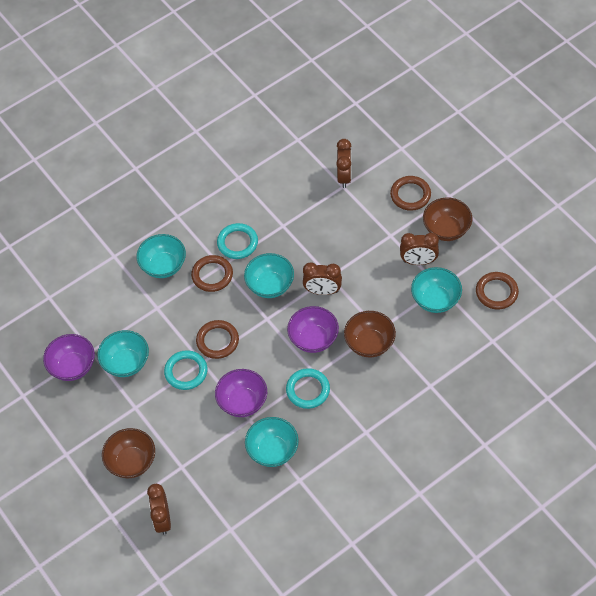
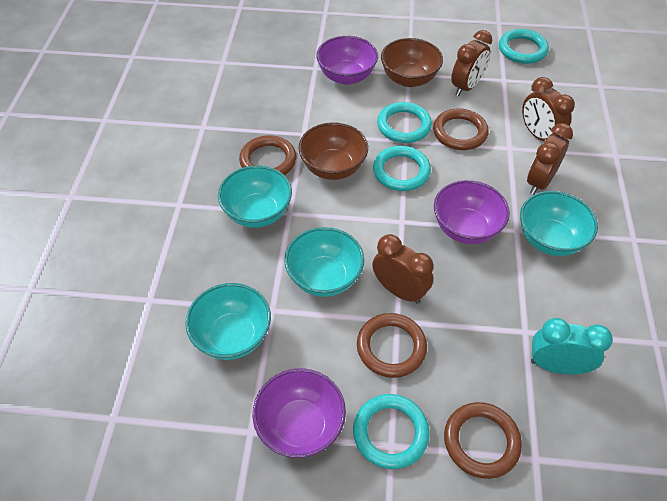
brown bowl: 3 -> 2
turquoise bowl: 5 -> 4
turquoise clock: 0 -> 1
turquoise ring: 3 -> 4

